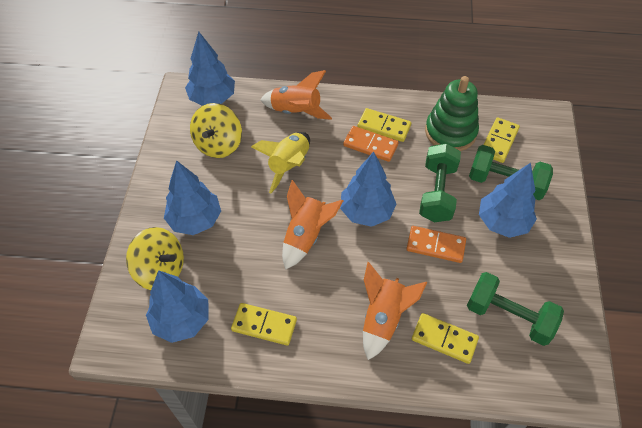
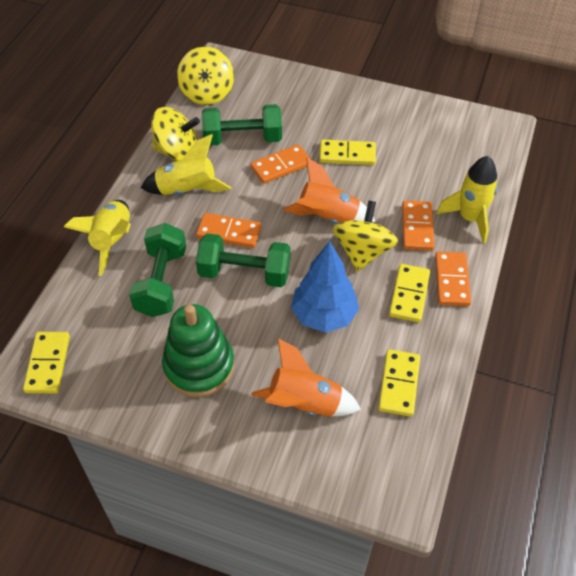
blue tree: 5 -> 1
orange domino: 2 -> 4
orange rocket: 3 -> 2
yellow rocket: 1 -> 3
yellow spinning top: 2 -> 3

